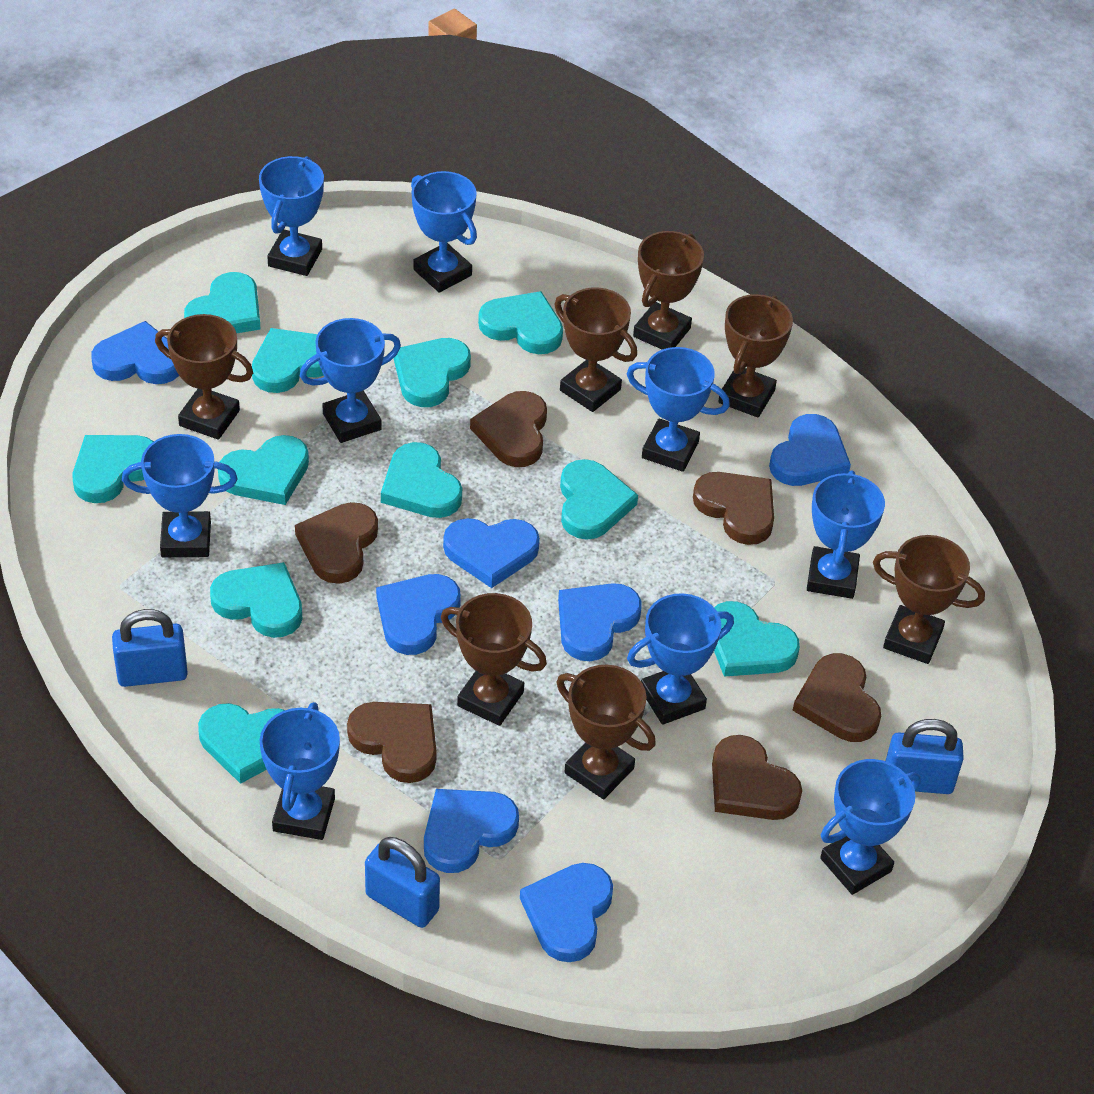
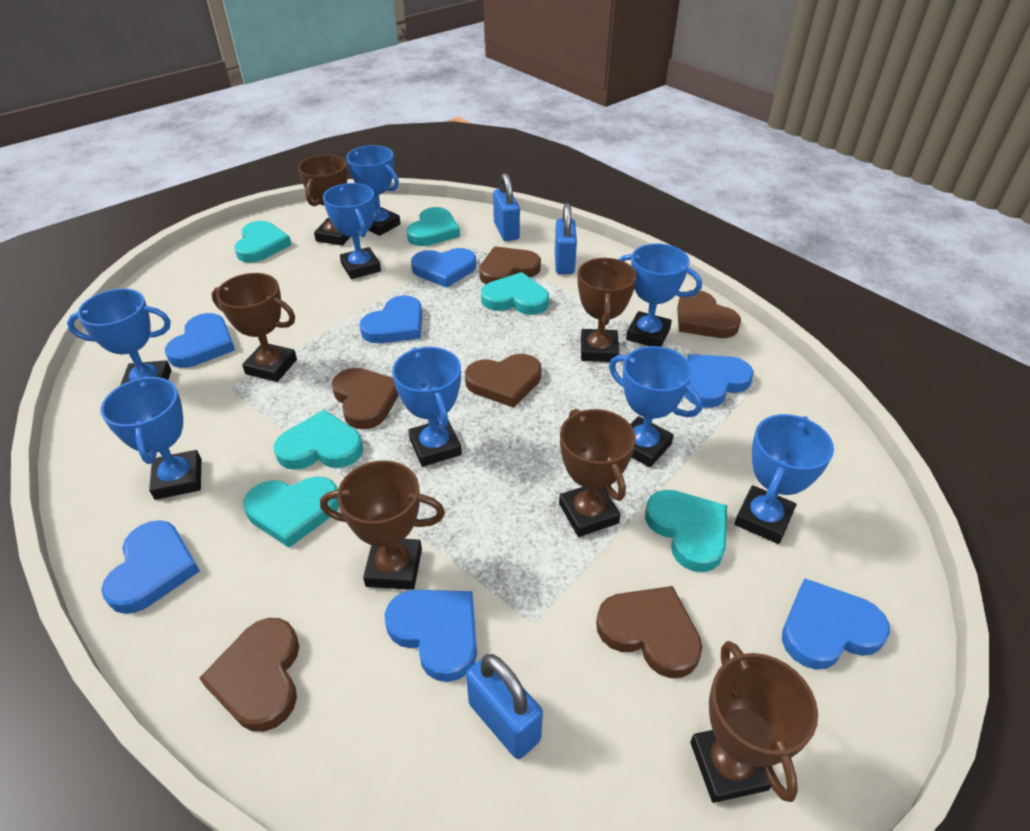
blue trophy: 9 -> 8
brown trophy: 7 -> 6
turquoise heart: 11 -> 6

